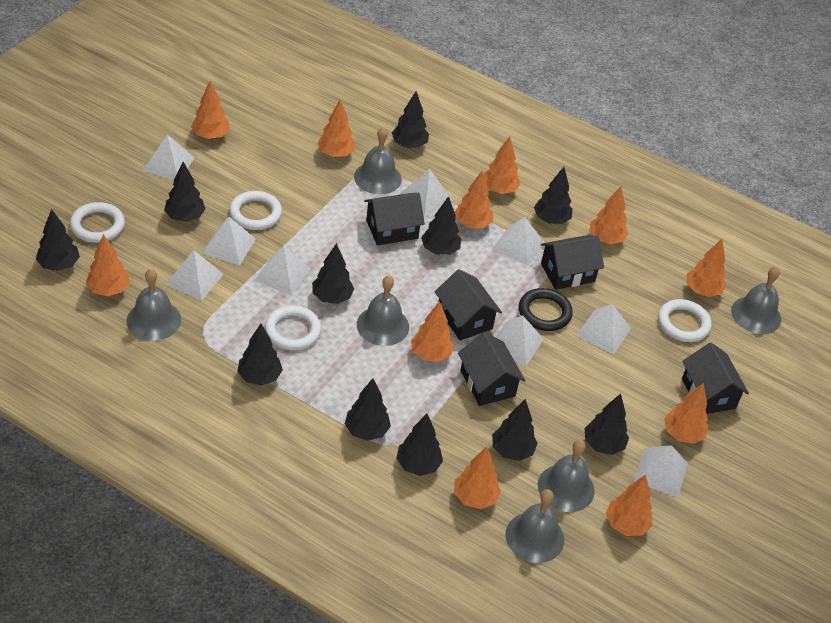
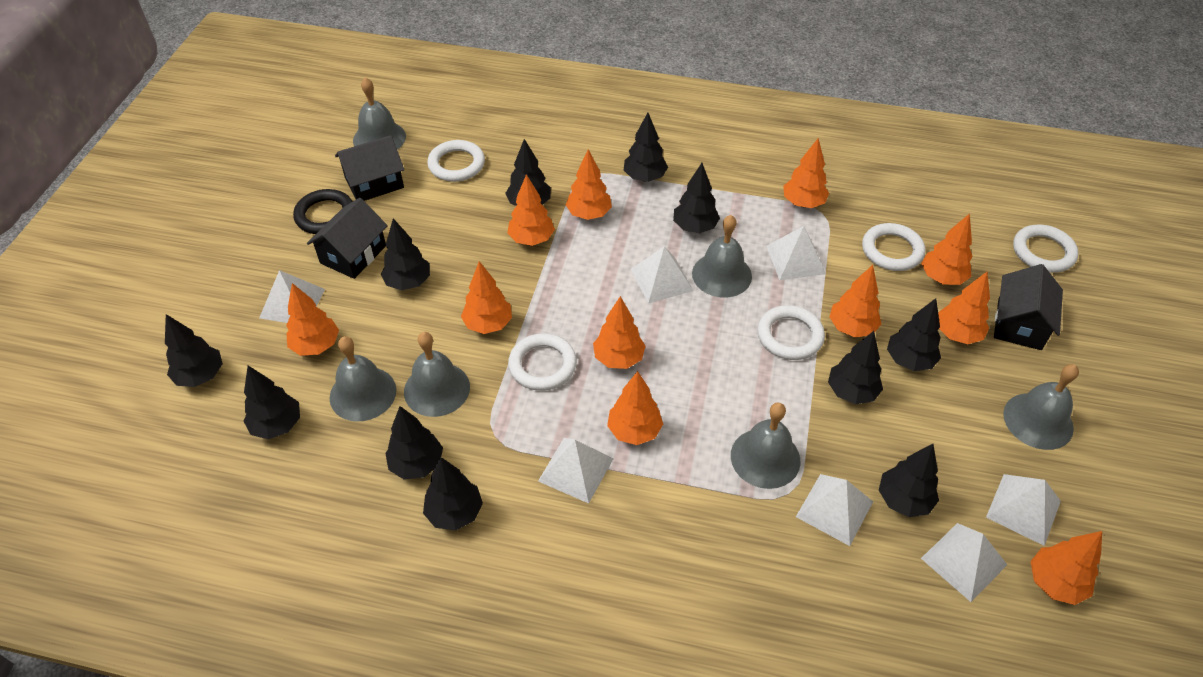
black house: 5 -> 3
white pyramid: 9 -> 7
white ring: 4 -> 5

